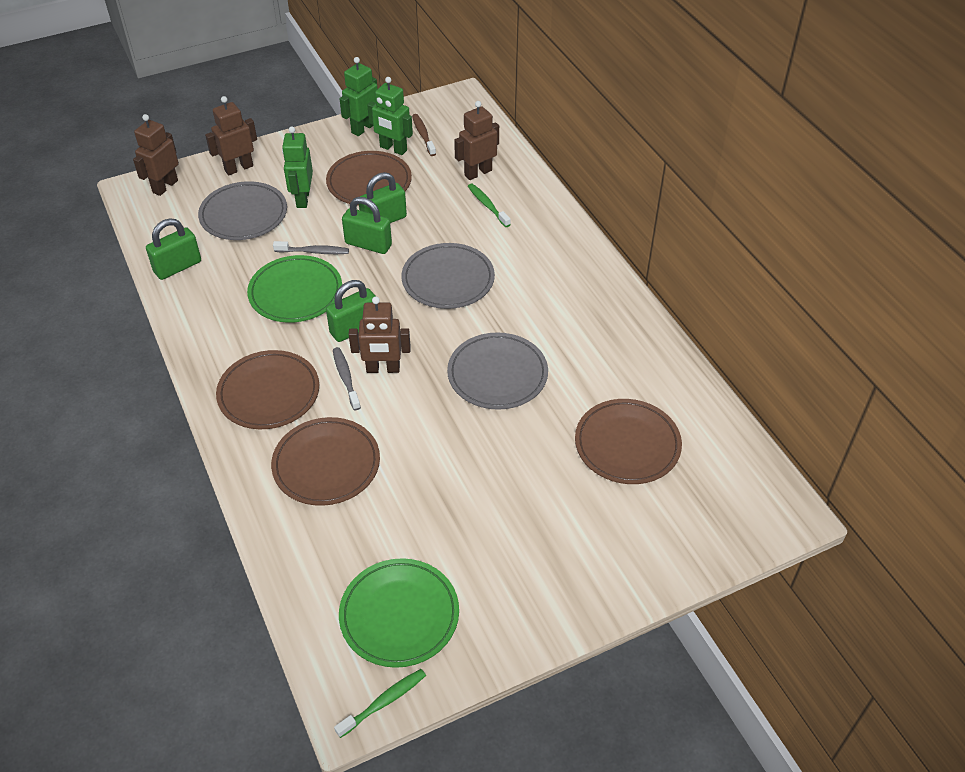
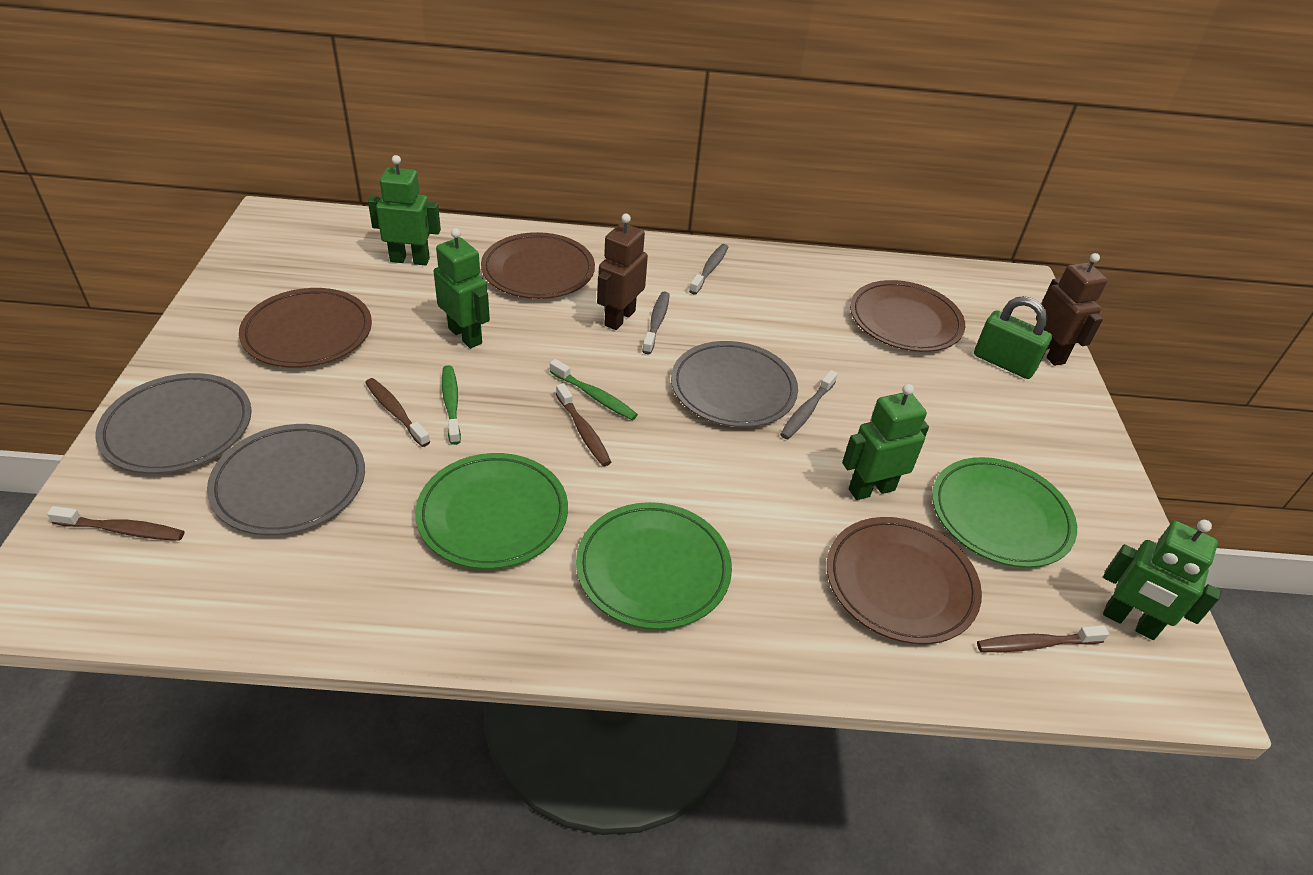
brown robot: 4 -> 2
brown toothbrush: 1 -> 4
green padlock: 4 -> 1
green plate: 2 -> 3
green robot: 3 -> 4
grey toothbrush: 2 -> 3

